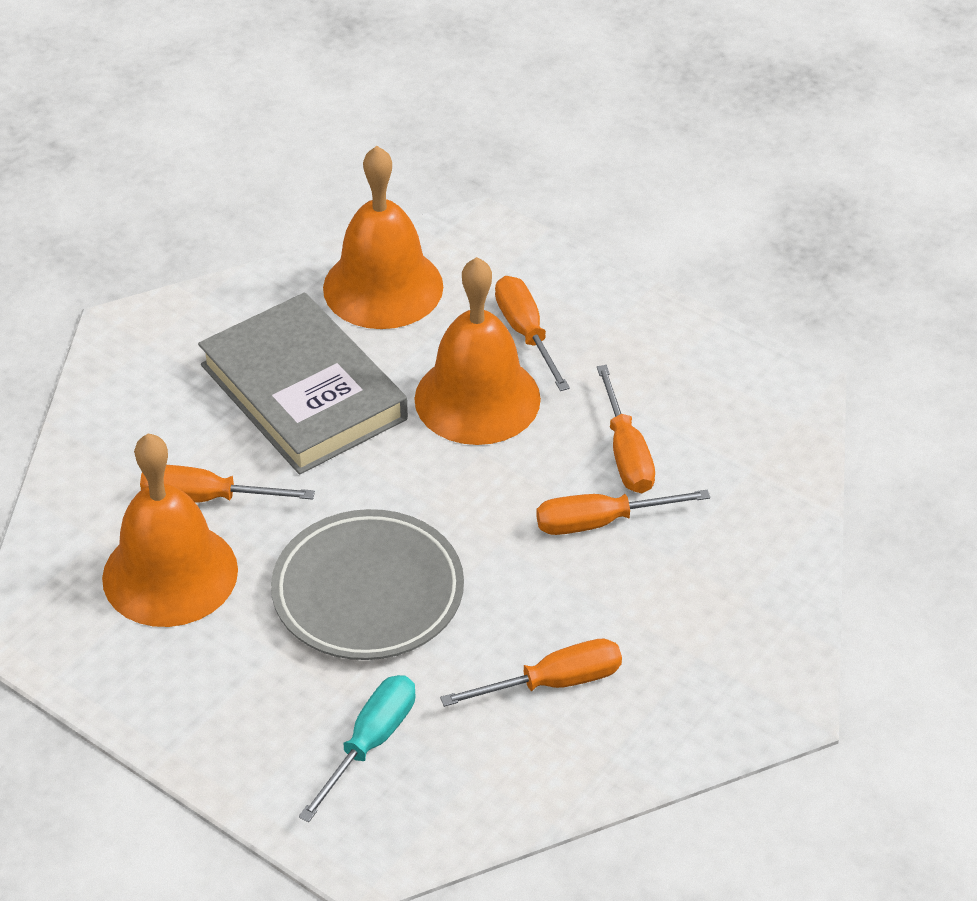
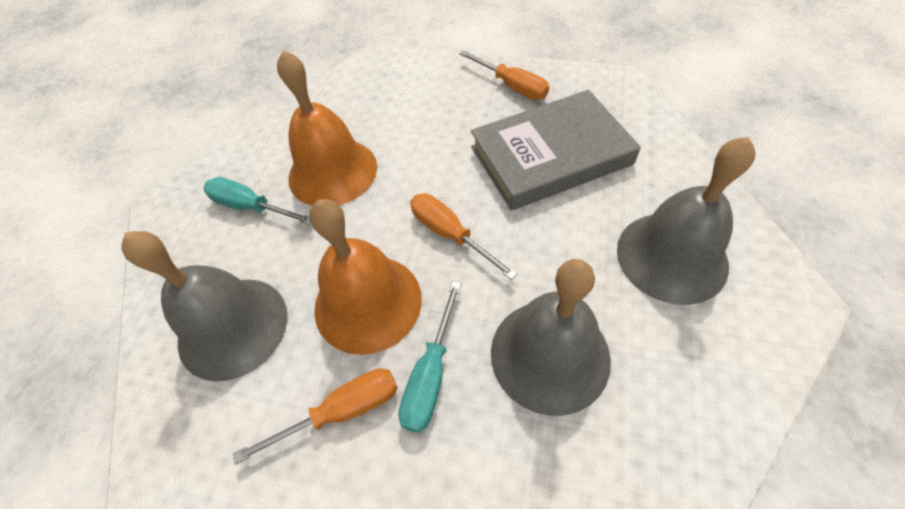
grey bell: 0 -> 3
grey plate: 1 -> 0
orange bell: 3 -> 2
orange screwdriver: 5 -> 3
turquoise screwdriver: 1 -> 2

